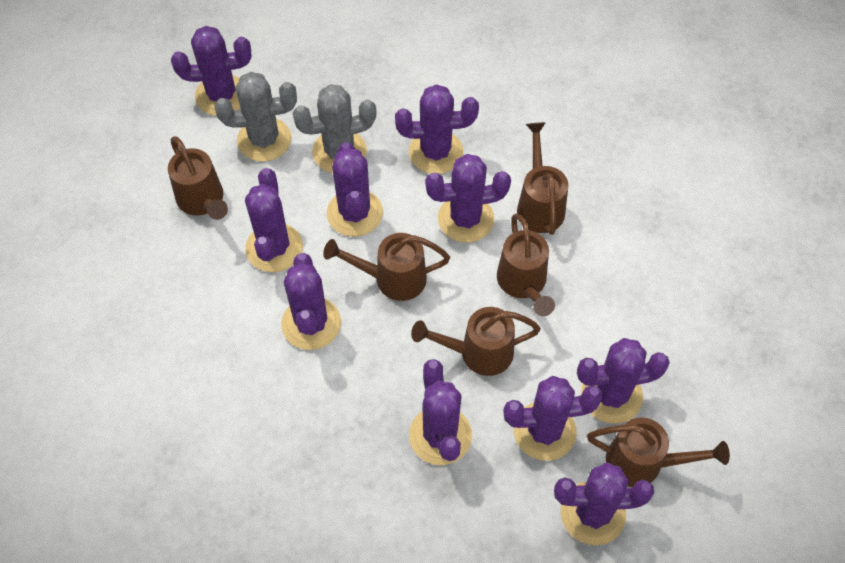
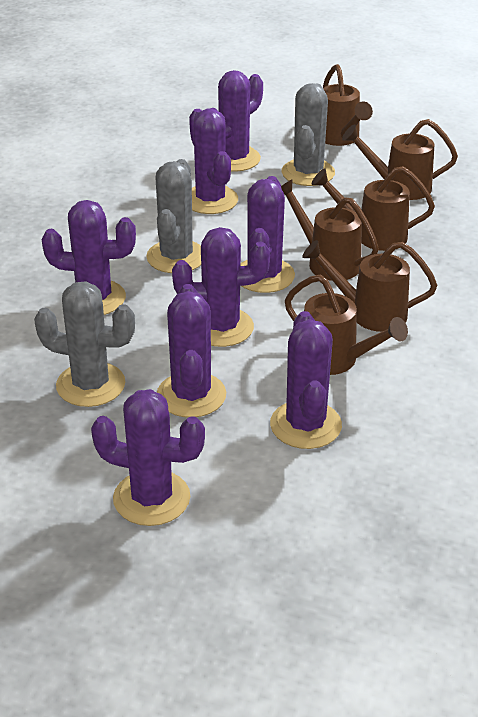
grey cactus: 2 -> 3
purple cactus: 10 -> 8

